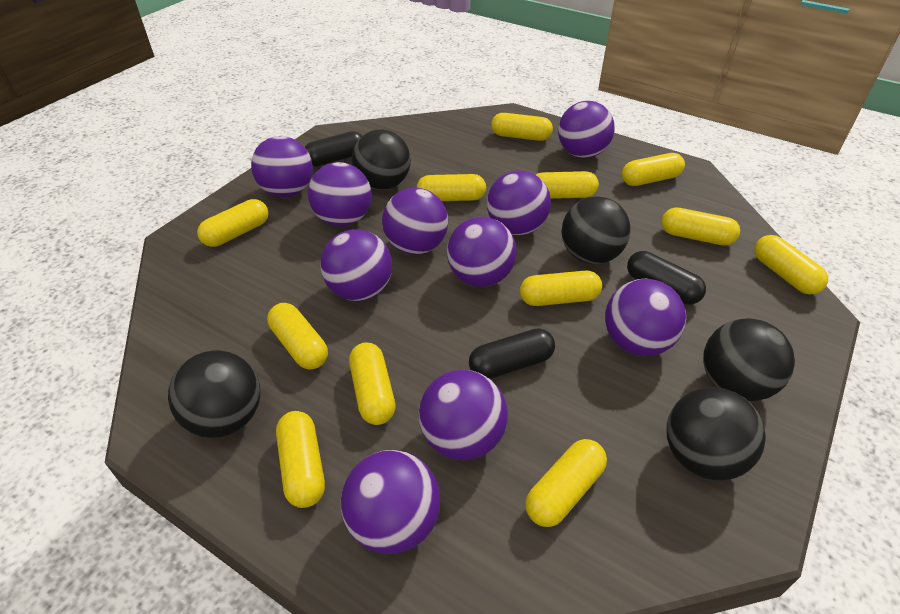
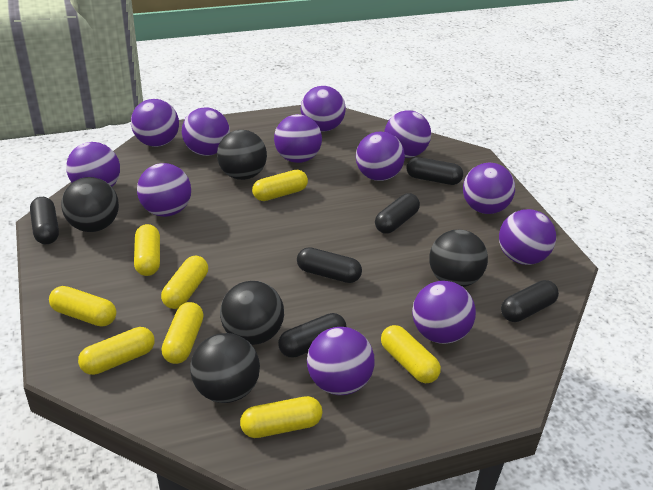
black capsule: 3 -> 6
purple ball: 10 -> 12
yellow capsule: 12 -> 8

